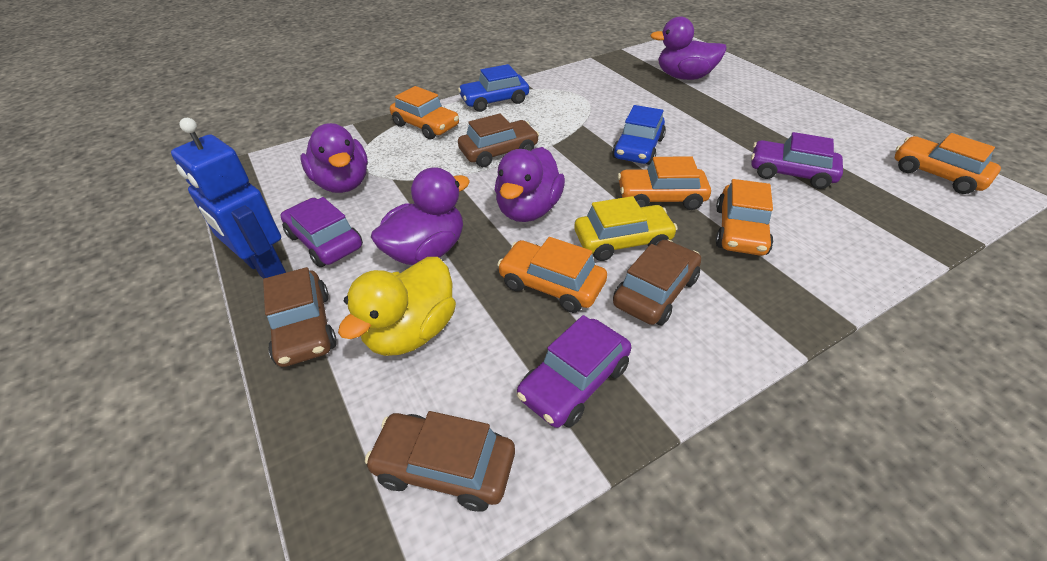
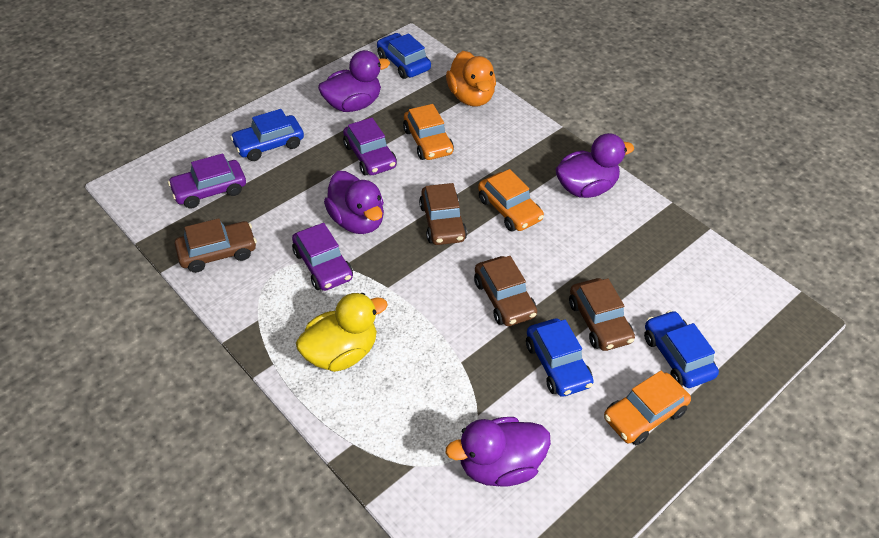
blue car: 2 -> 4
blue robot: 1 -> 0
orange car: 5 -> 3
orange duck: 0 -> 1
yellow car: 1 -> 0

